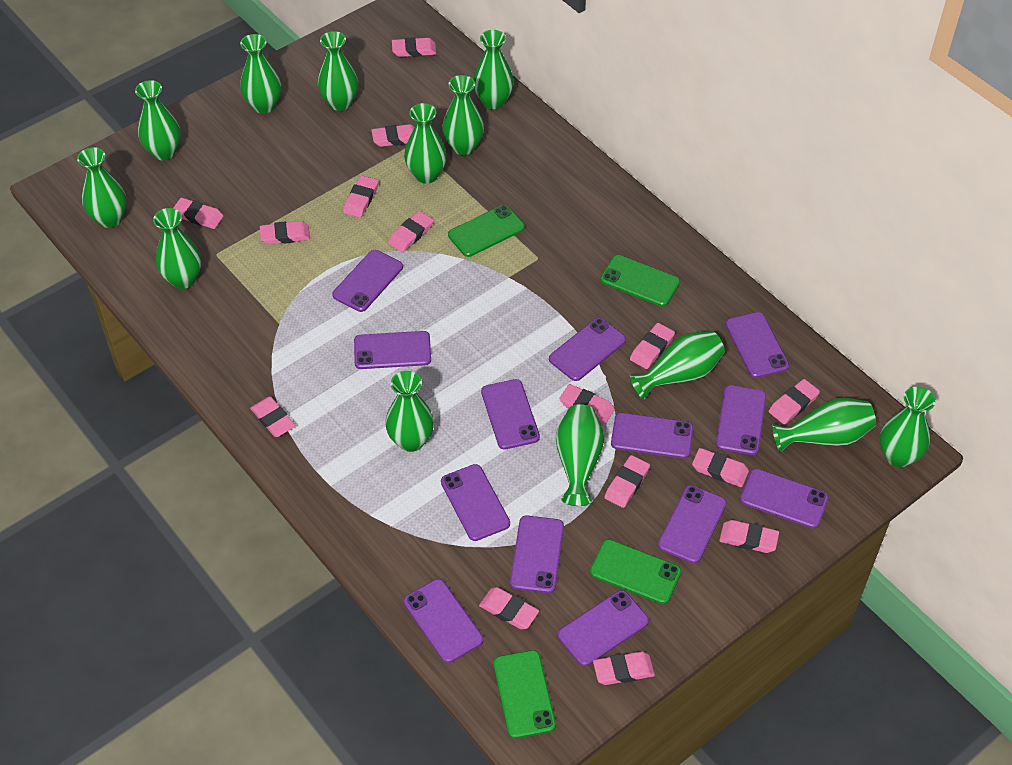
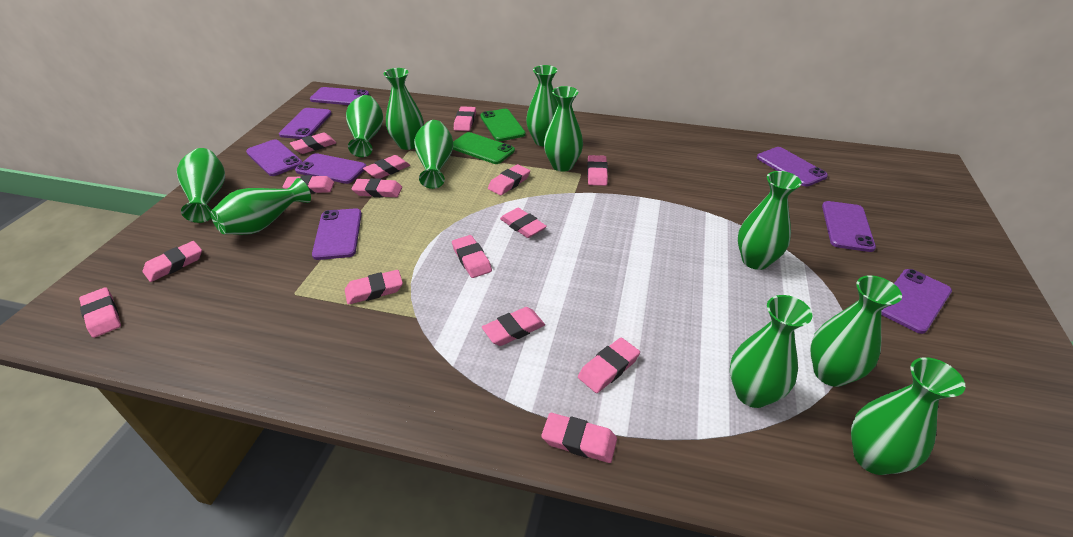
green phone: 4 -> 2
green vase: 13 -> 11
purple phone: 13 -> 8

